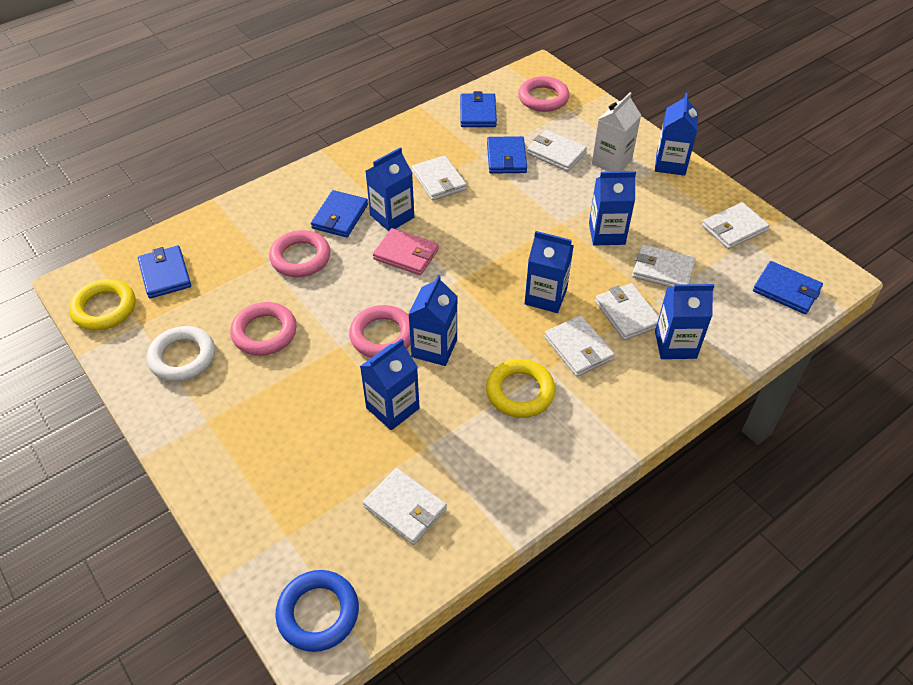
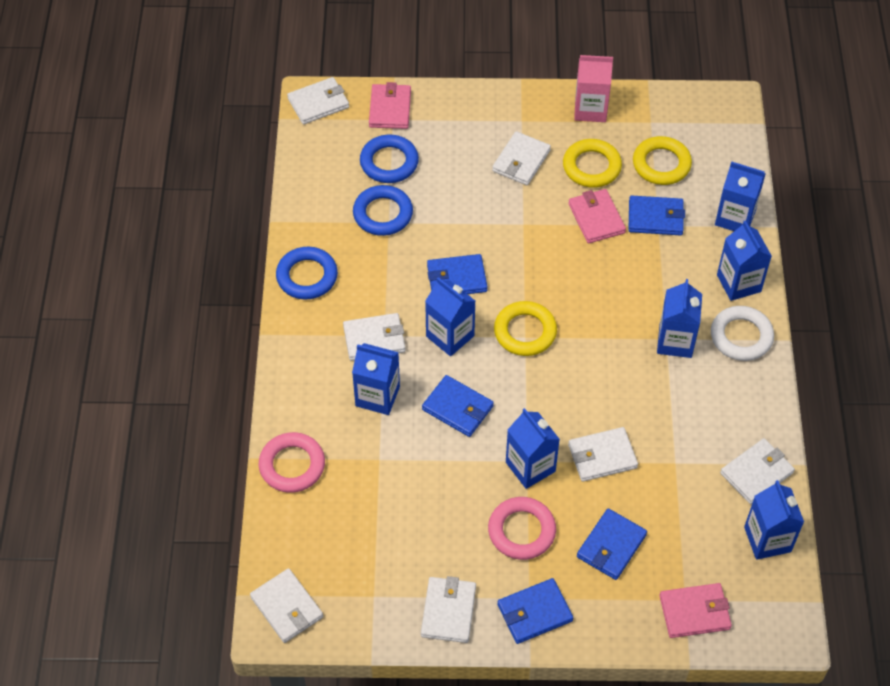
blue ring: 1 -> 3
pink carton: 0 -> 1
pink ring: 4 -> 2
pink wallet: 1 -> 3
white carton: 1 -> 0
yellow ring: 2 -> 3

